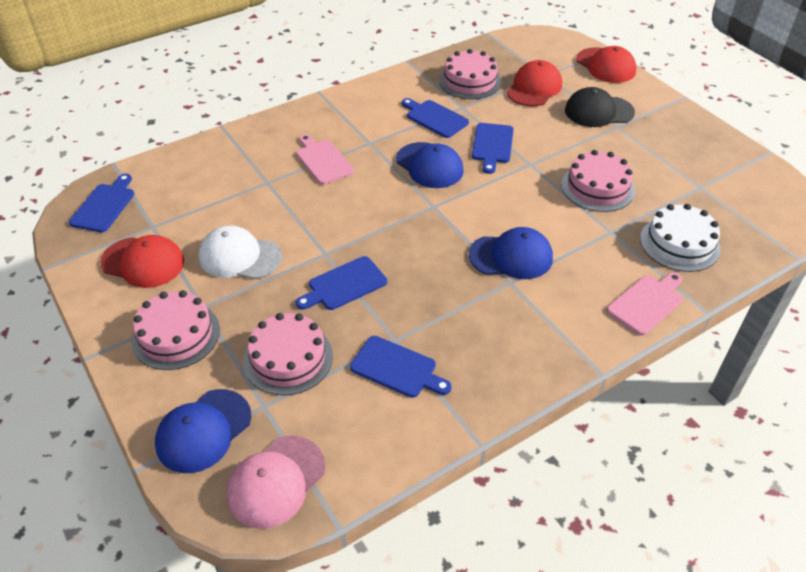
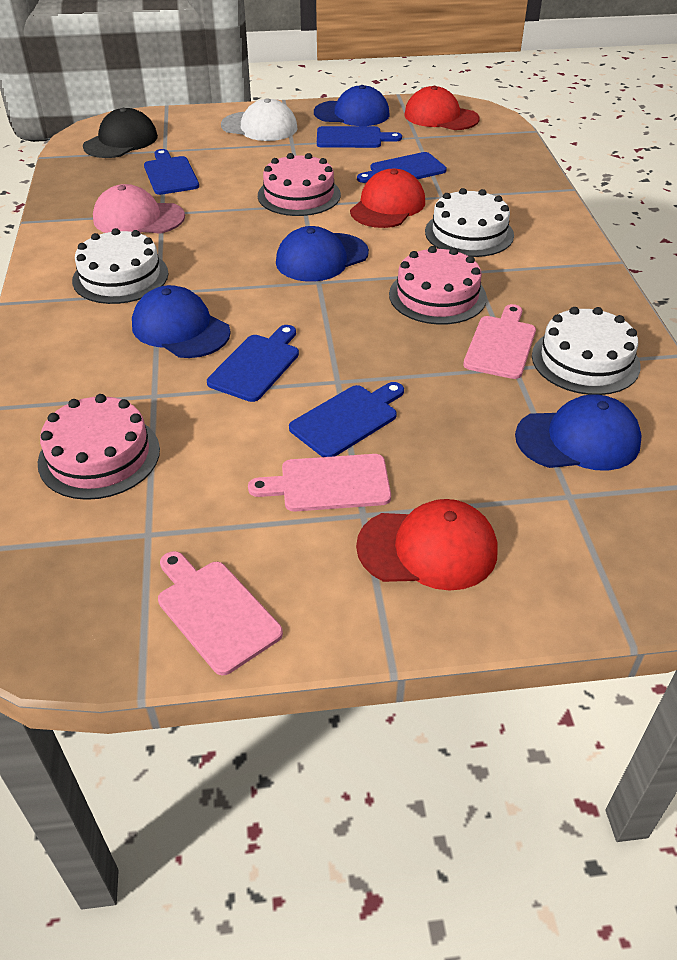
blue cap: 3 -> 4
pink cake: 4 -> 3
pink cutting board: 2 -> 3
white cake: 1 -> 3

